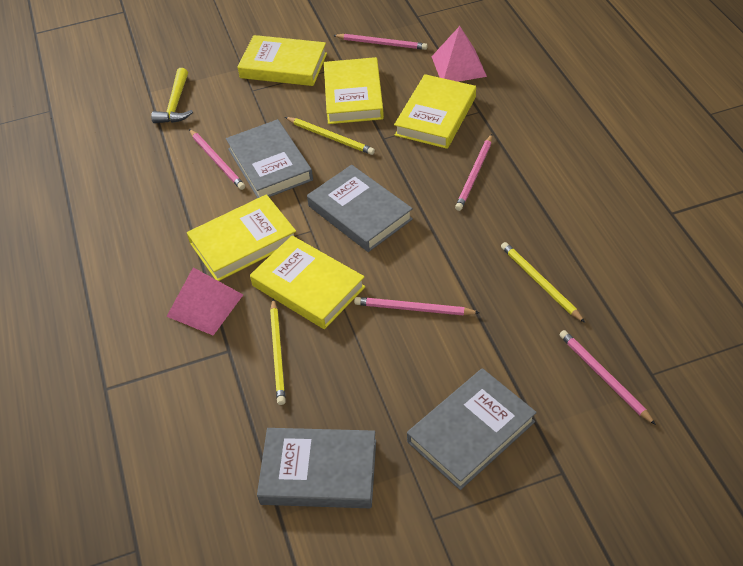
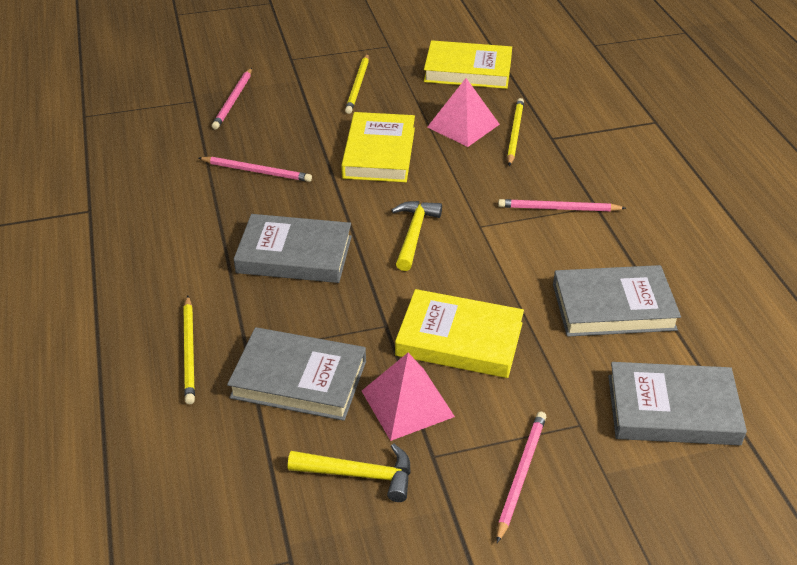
pink pencil: 5 -> 4
yellow book: 5 -> 3
yellow hammer: 1 -> 2

